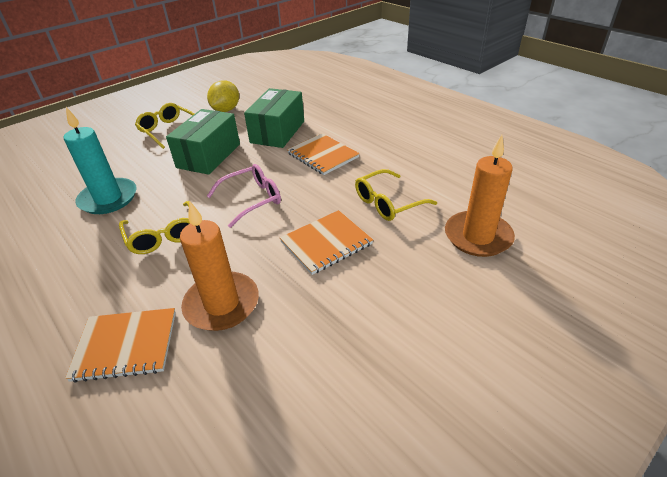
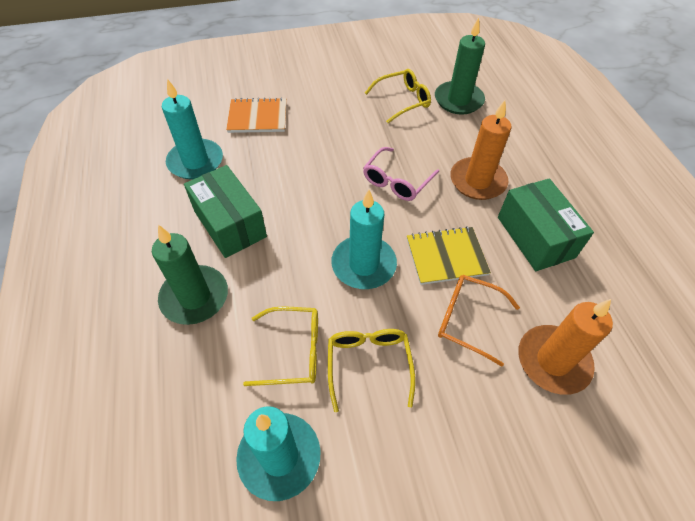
green candle: 0 -> 2
orange glasses: 0 -> 1
orange notebook: 3 -> 1
turquoise candle: 1 -> 3
yellow lemon: 1 -> 0
yellow notebook: 0 -> 1

